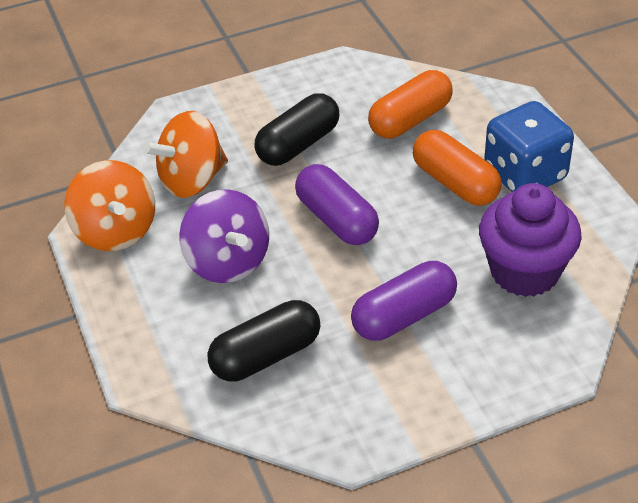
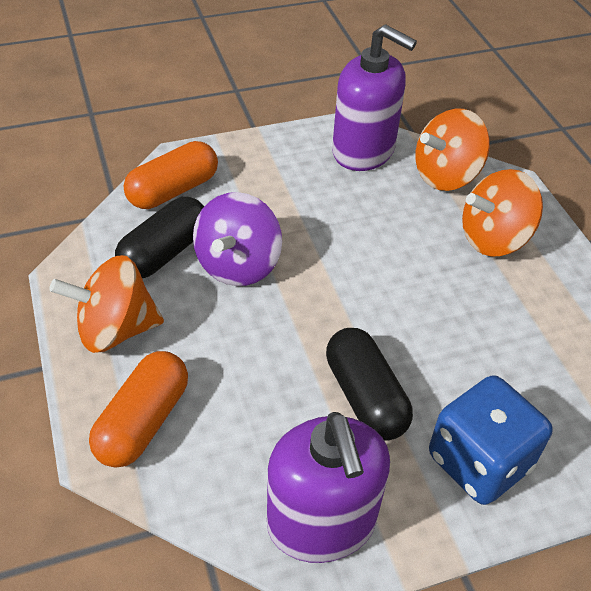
orange spinning top: 2 -> 3
purple capsule: 2 -> 0
purple cupcake: 1 -> 0
purple soap dispenser: 0 -> 2

